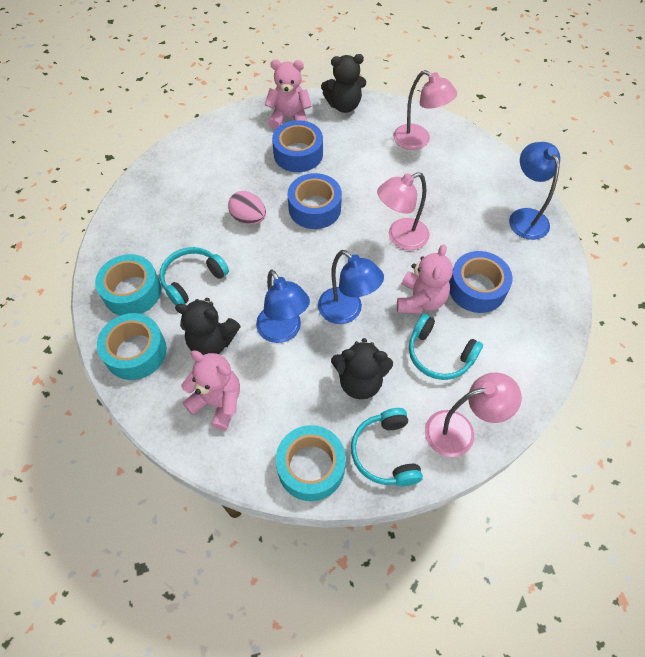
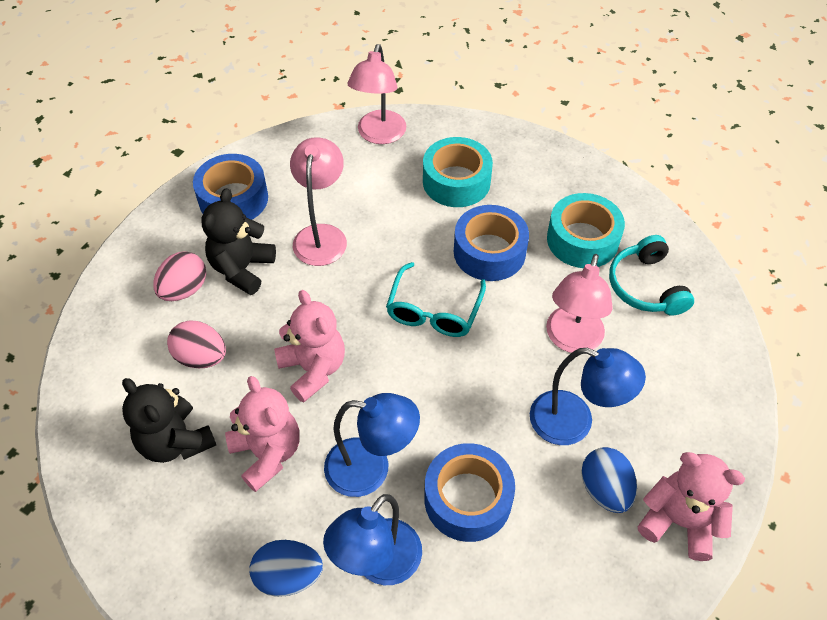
black teddy bear: 3 -> 2
blue egg: 0 -> 2
pink egg: 1 -> 2
turquoise glasses: 0 -> 1
turquoise headphones: 3 -> 1
turquoise tape: 3 -> 2

